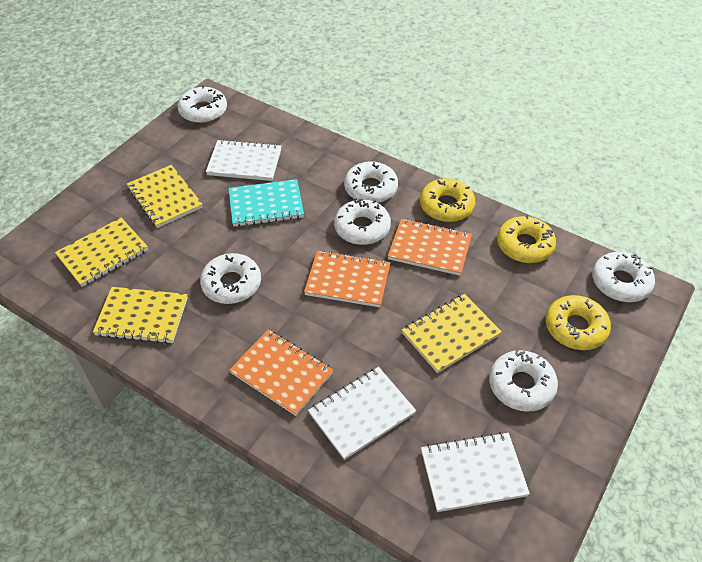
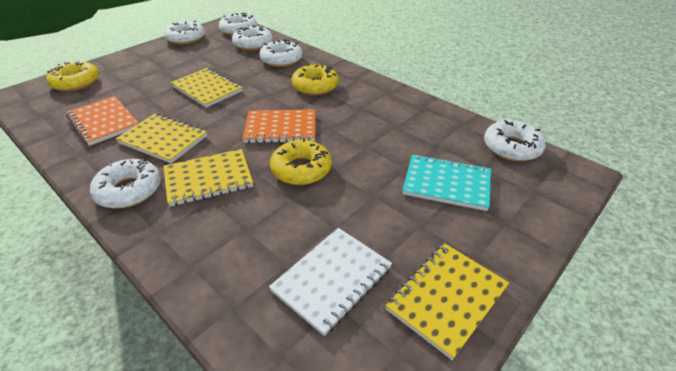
orange notebook: 3 -> 2
white notebook: 3 -> 1

